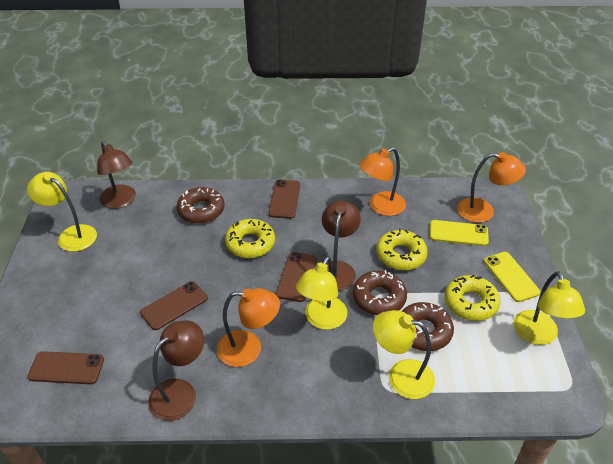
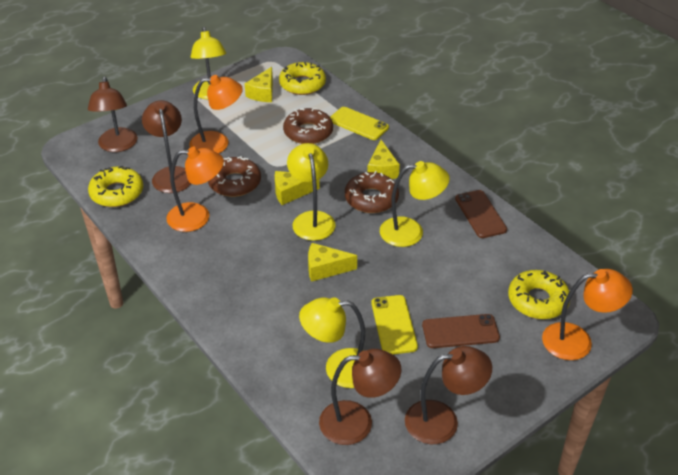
brown lamp: 3 -> 4
brown phone: 4 -> 2
yellow cheese: 0 -> 4

